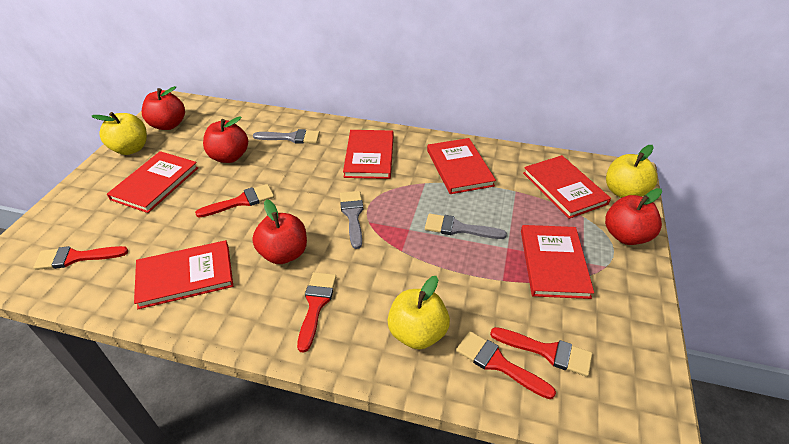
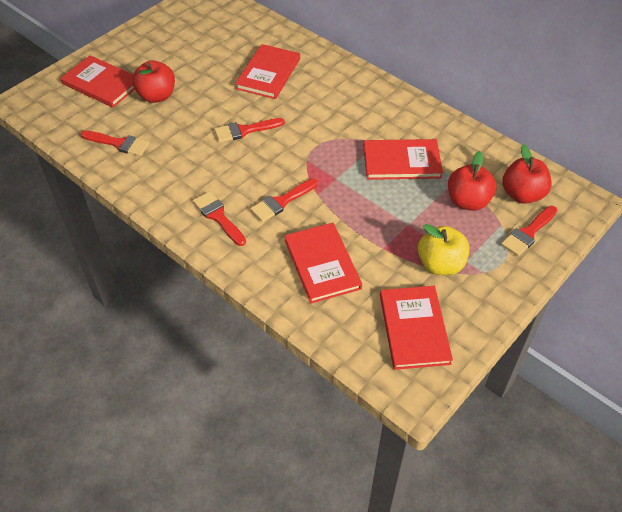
grey brush: 3 -> 0
red apple: 4 -> 3
red book: 6 -> 5
yellow apple: 3 -> 1

